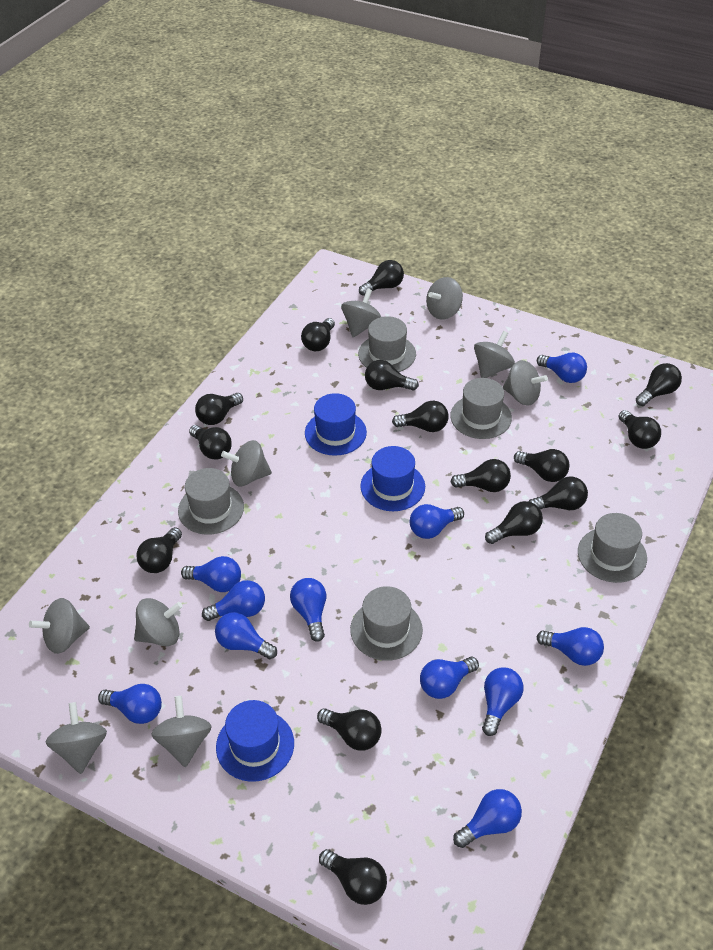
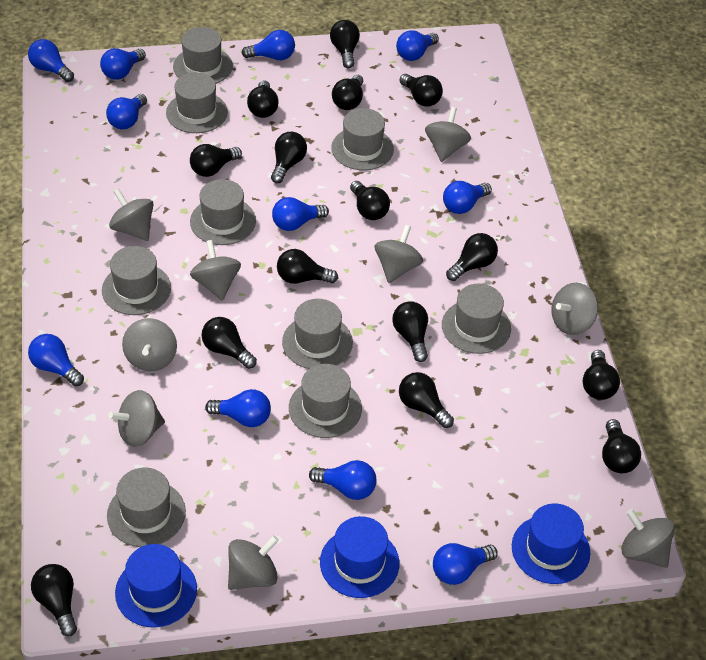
grey hat: 5 -> 9

